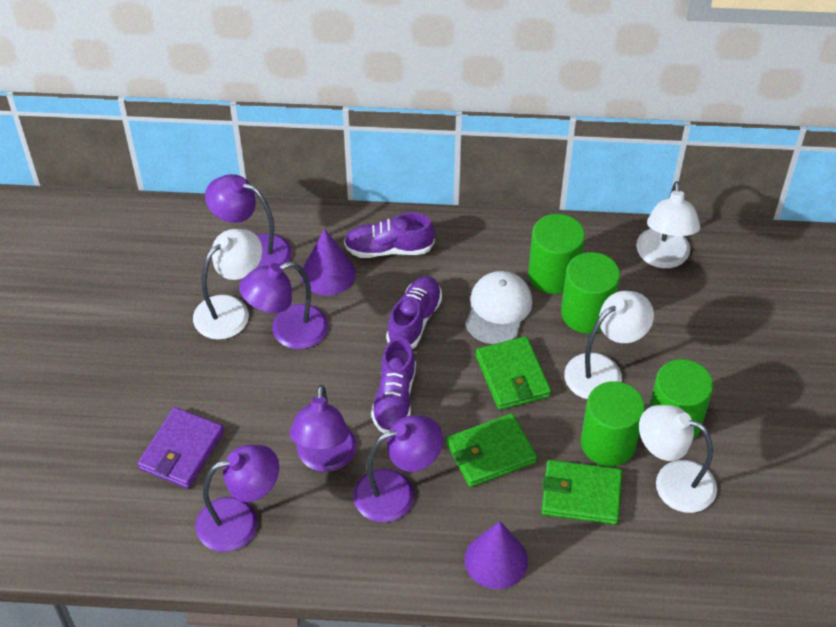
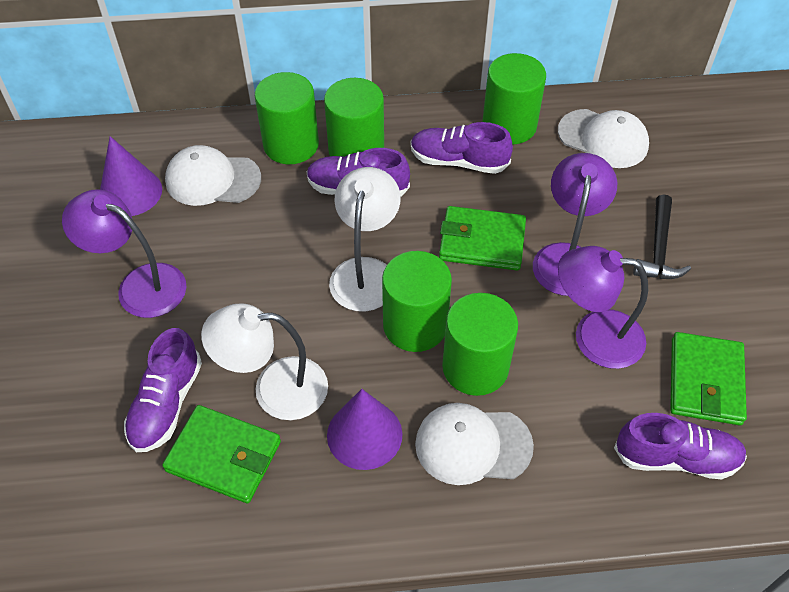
black hammer: 0 -> 1
green cylinder: 4 -> 5
purple lamp: 5 -> 3
purple shoe: 3 -> 4
purple wallet: 1 -> 0
white cap: 1 -> 3
white lamp: 4 -> 2

